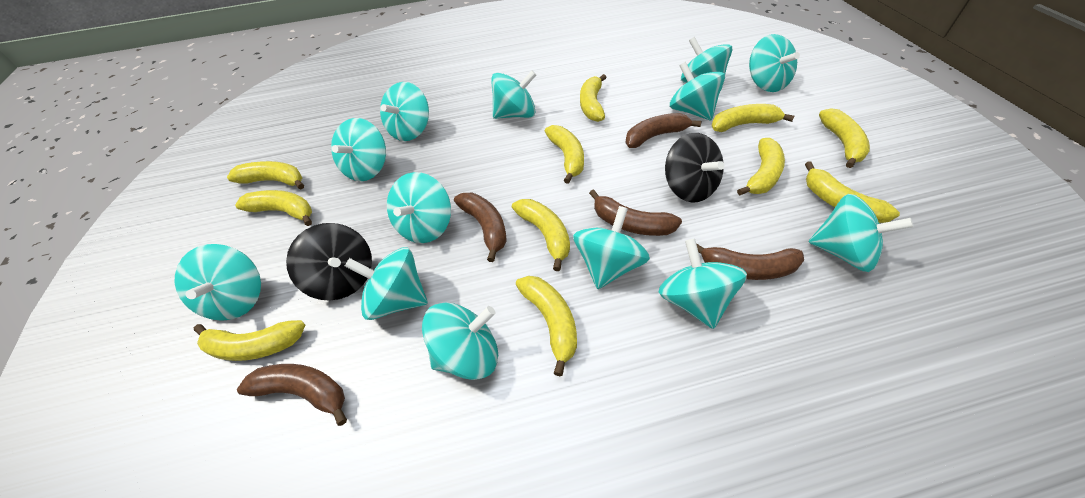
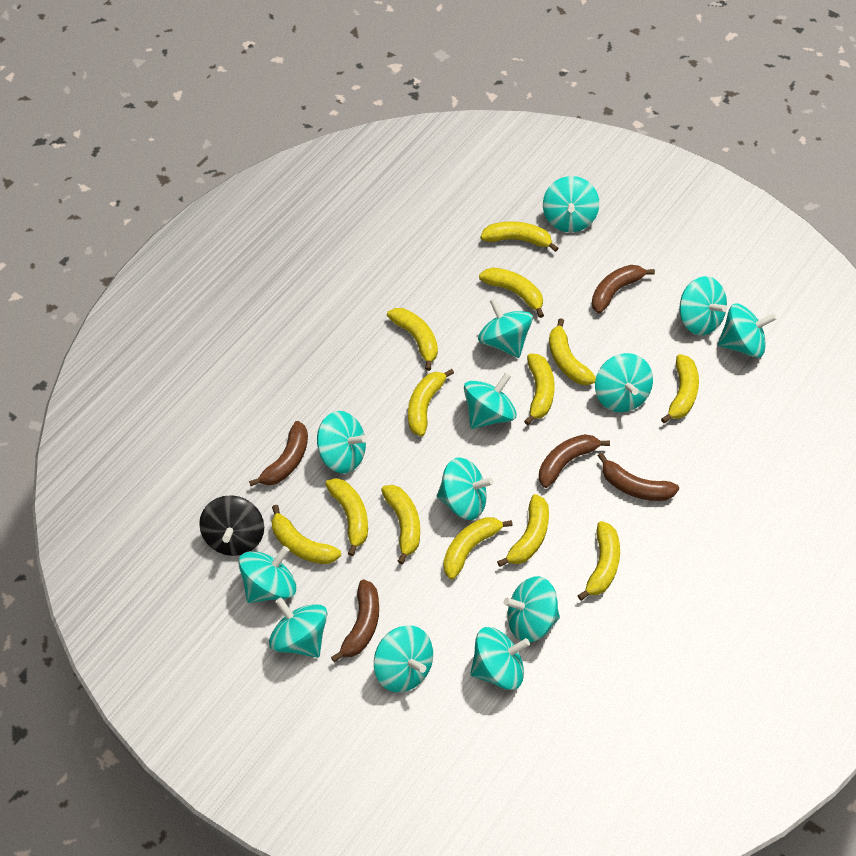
black spinning top: 2 -> 1
yellow banana: 11 -> 13

